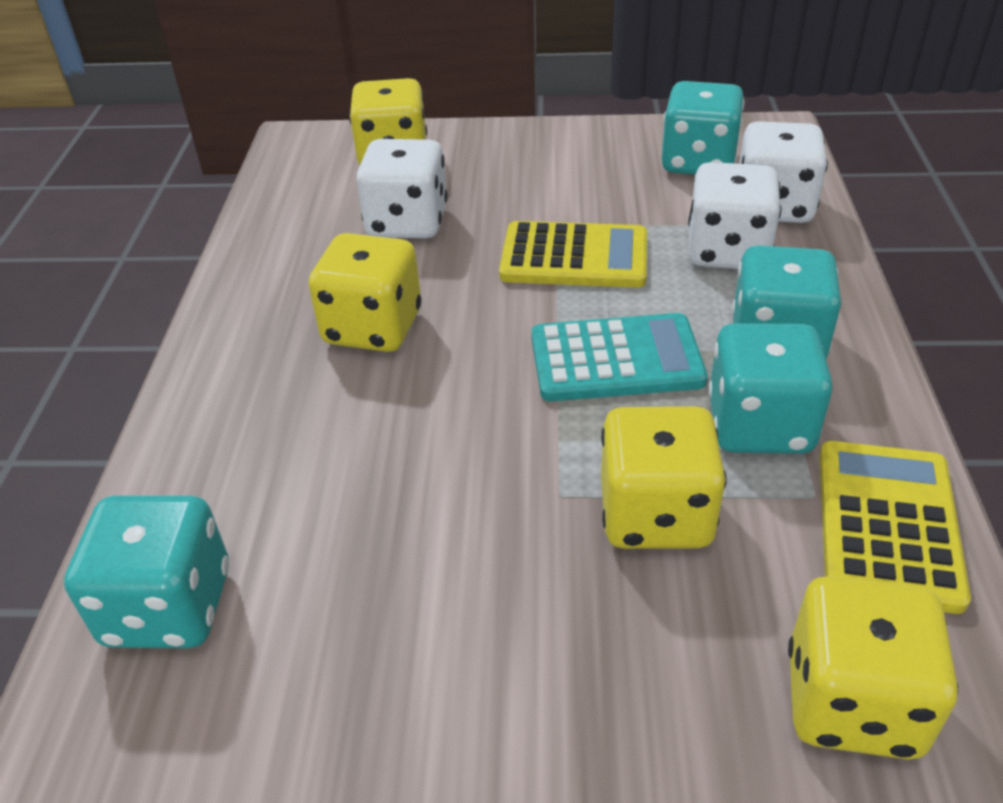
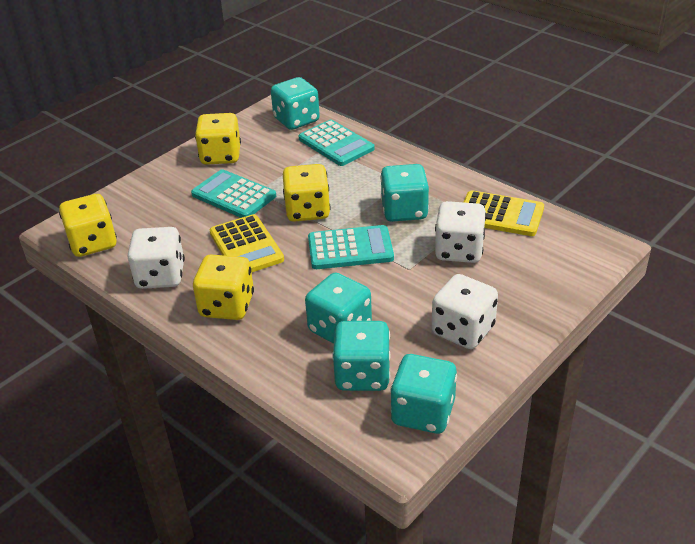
turquoise calculator: 1 -> 3
turquoise dice: 4 -> 5

